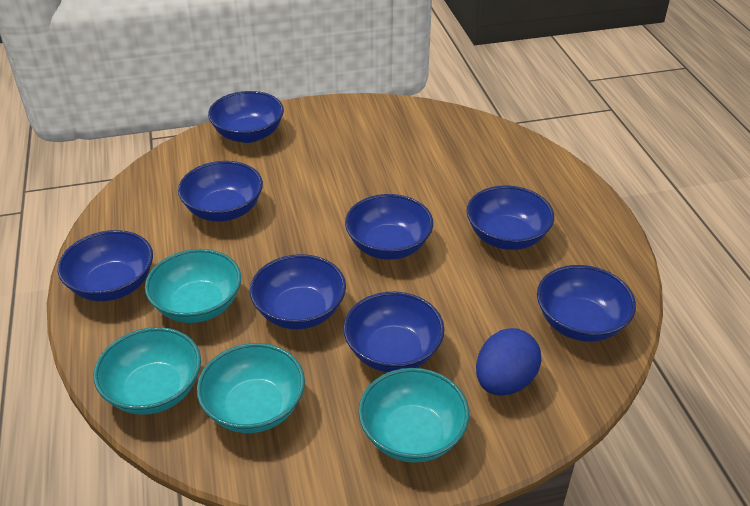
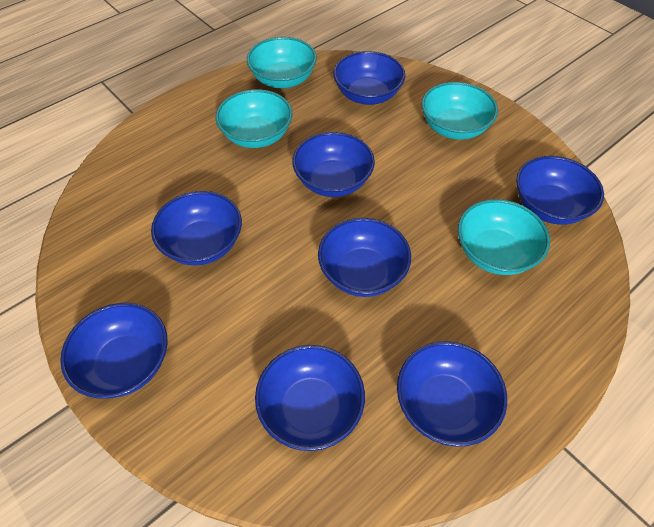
blue egg: 1 -> 0

